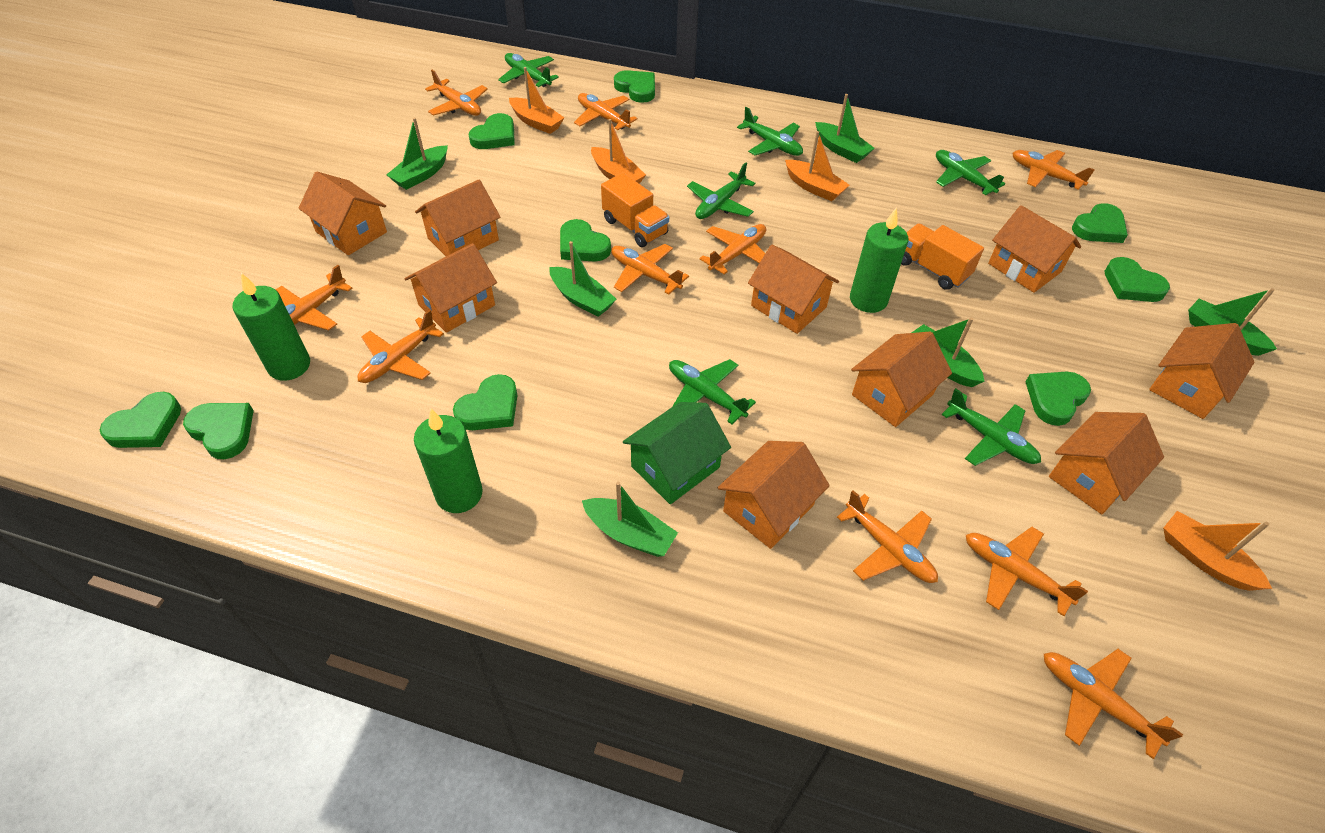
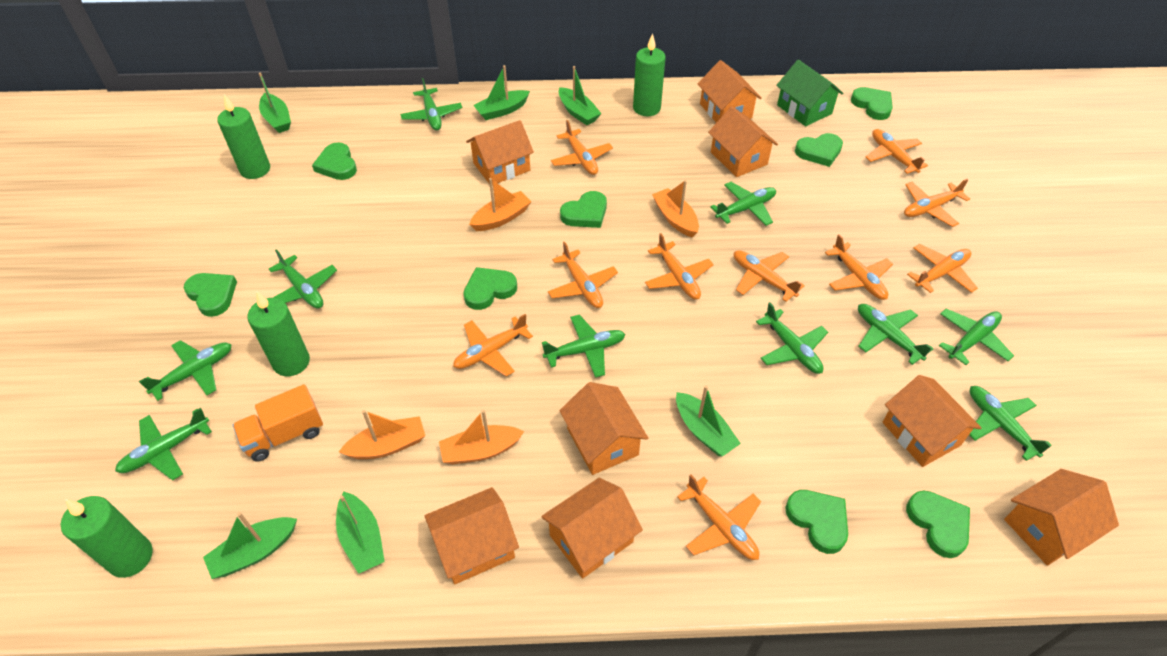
green candle: 3 -> 4
green heart: 9 -> 8
green plane: 6 -> 10
orange house: 9 -> 8
orange truck: 2 -> 1

